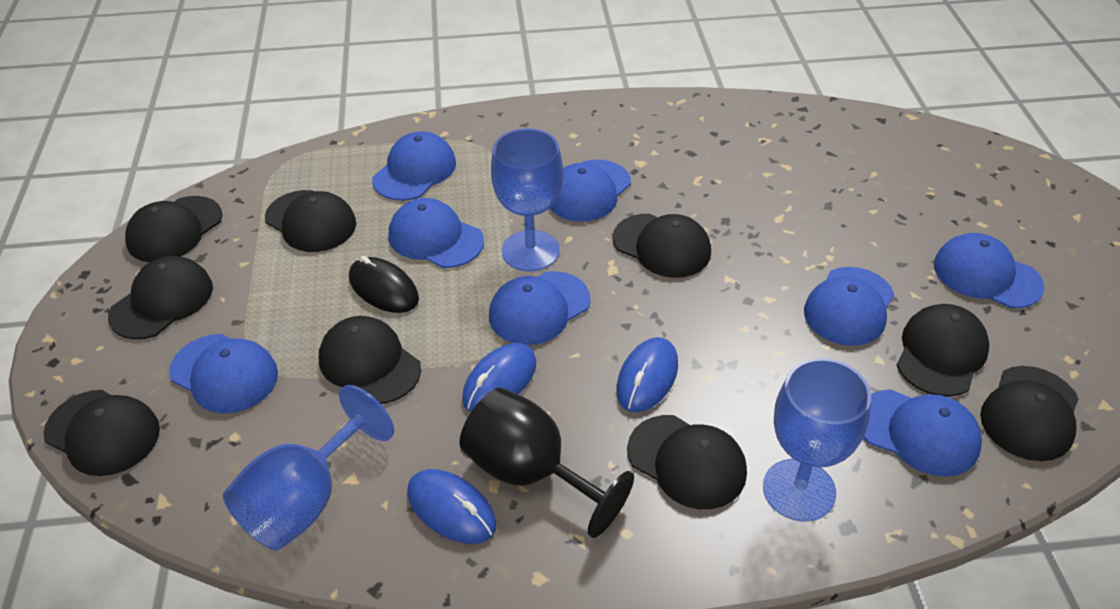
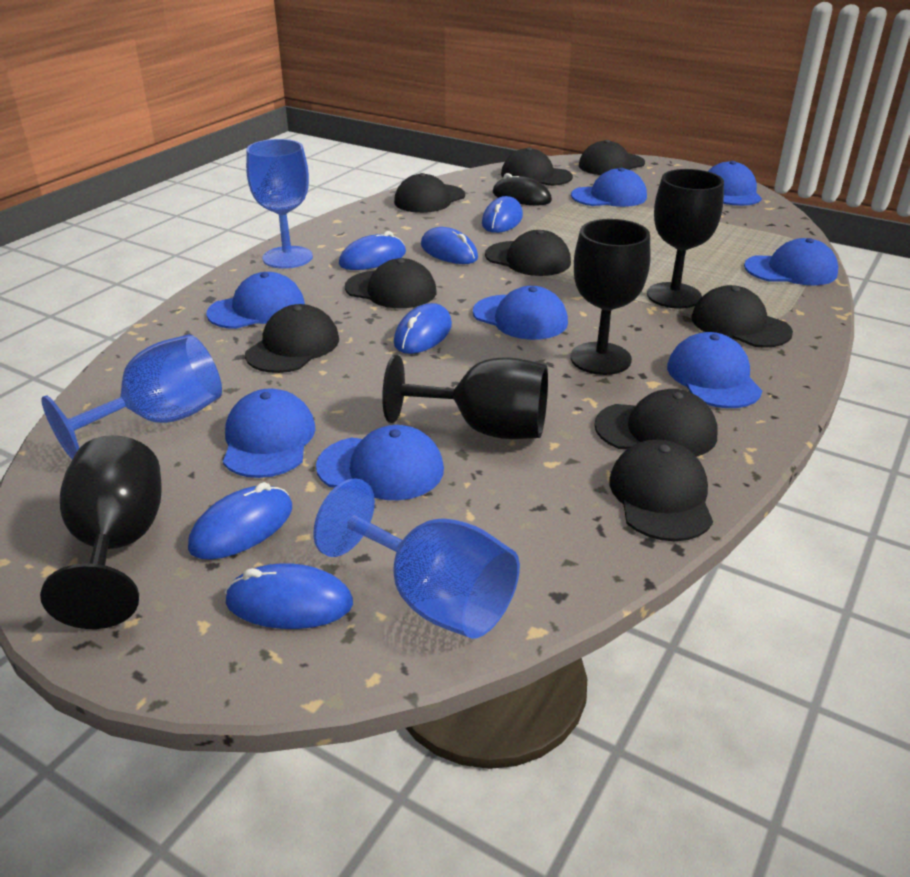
black goblet: 1 -> 4
blue mouse: 3 -> 6

